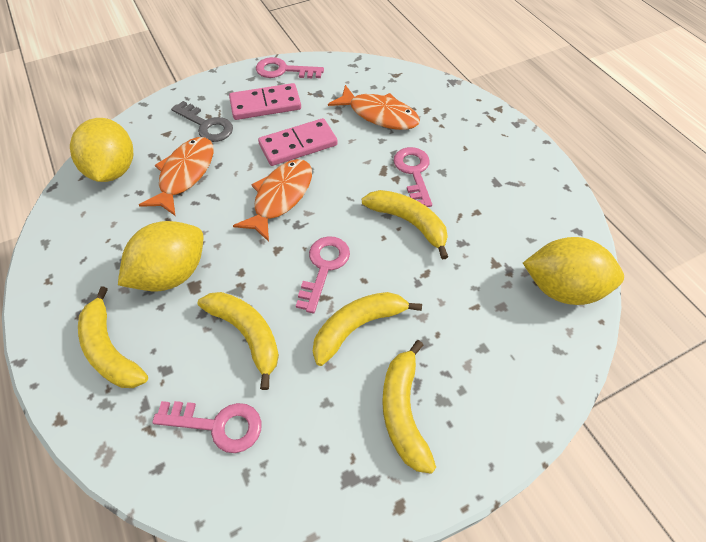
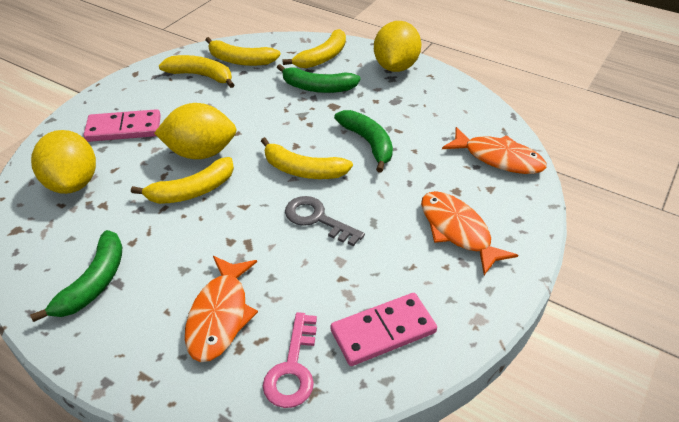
green banana: 0 -> 3
pink key: 4 -> 1

